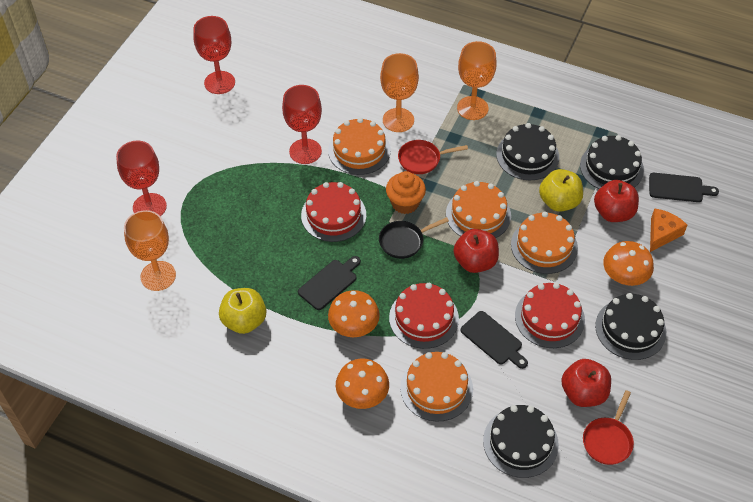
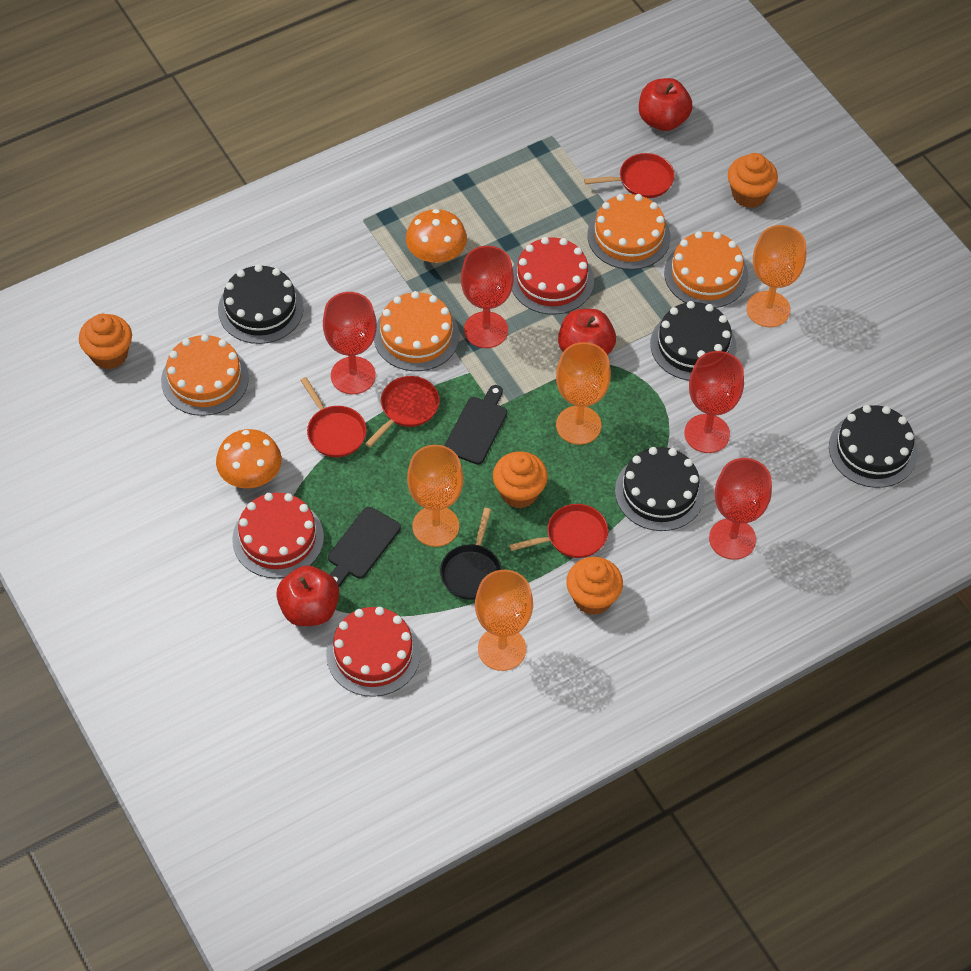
black cutting board: 3 -> 2
orange cheese: 1 -> 0
orange cupcake: 1 -> 4
orange goblet: 3 -> 4
orange mushroom: 3 -> 2
red goblet: 3 -> 4
red pan: 2 -> 4
yellow apple: 2 -> 0

